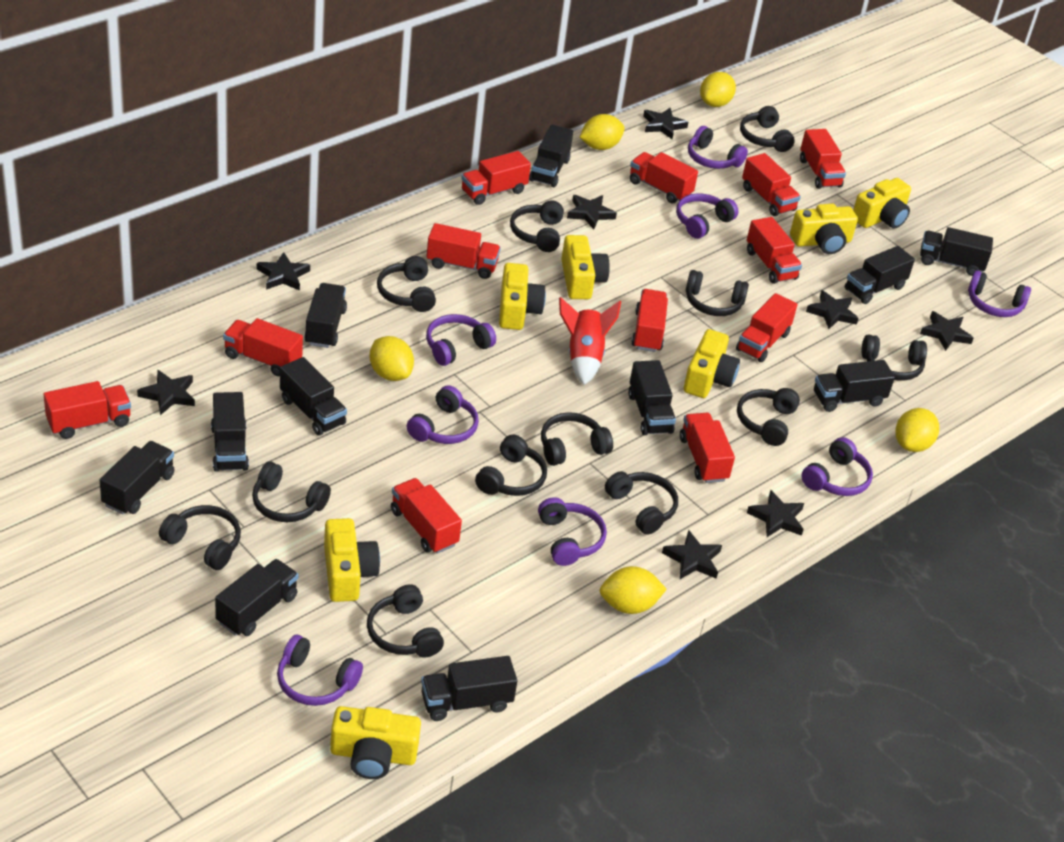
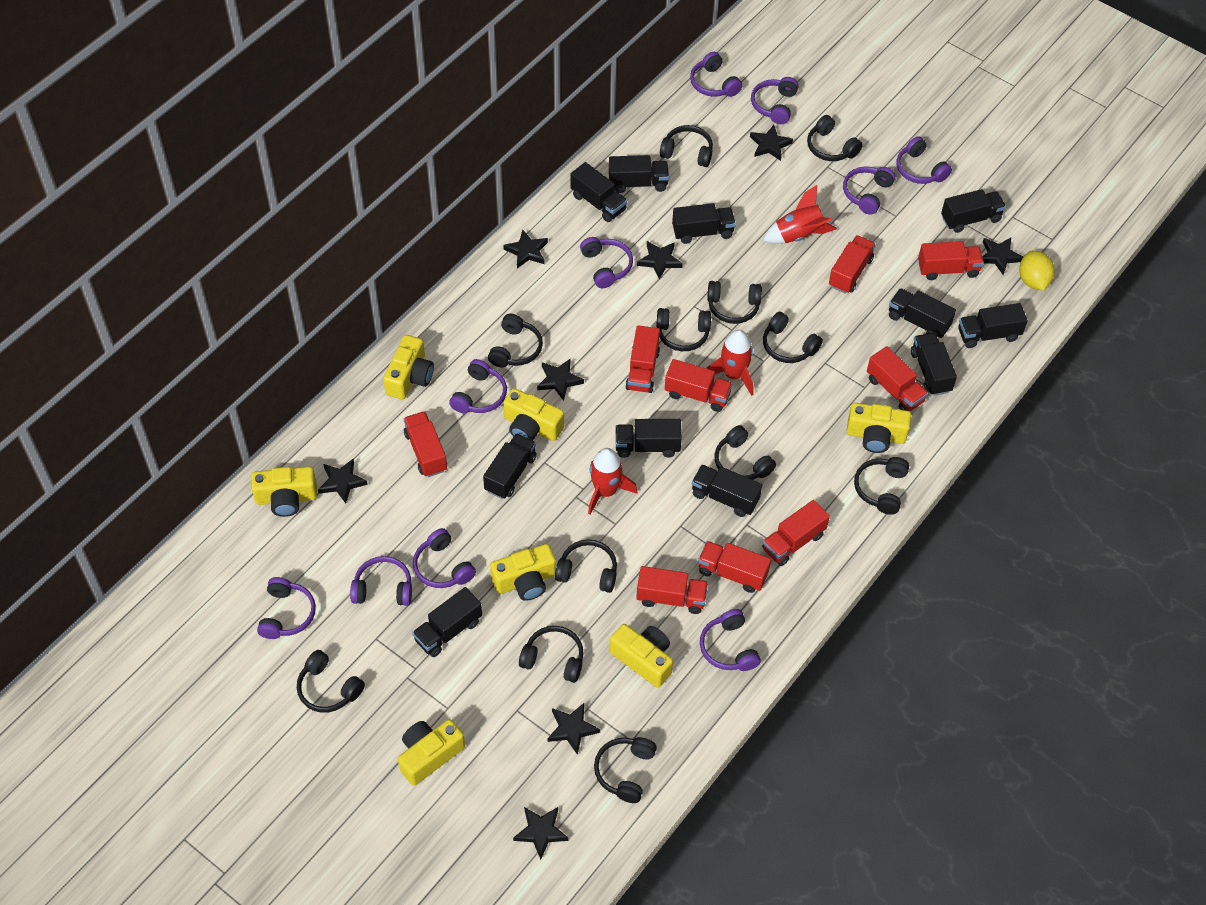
purple headphones: 8 -> 10
red rocket: 1 -> 3
red truck: 12 -> 9
yellow lemon: 5 -> 1

